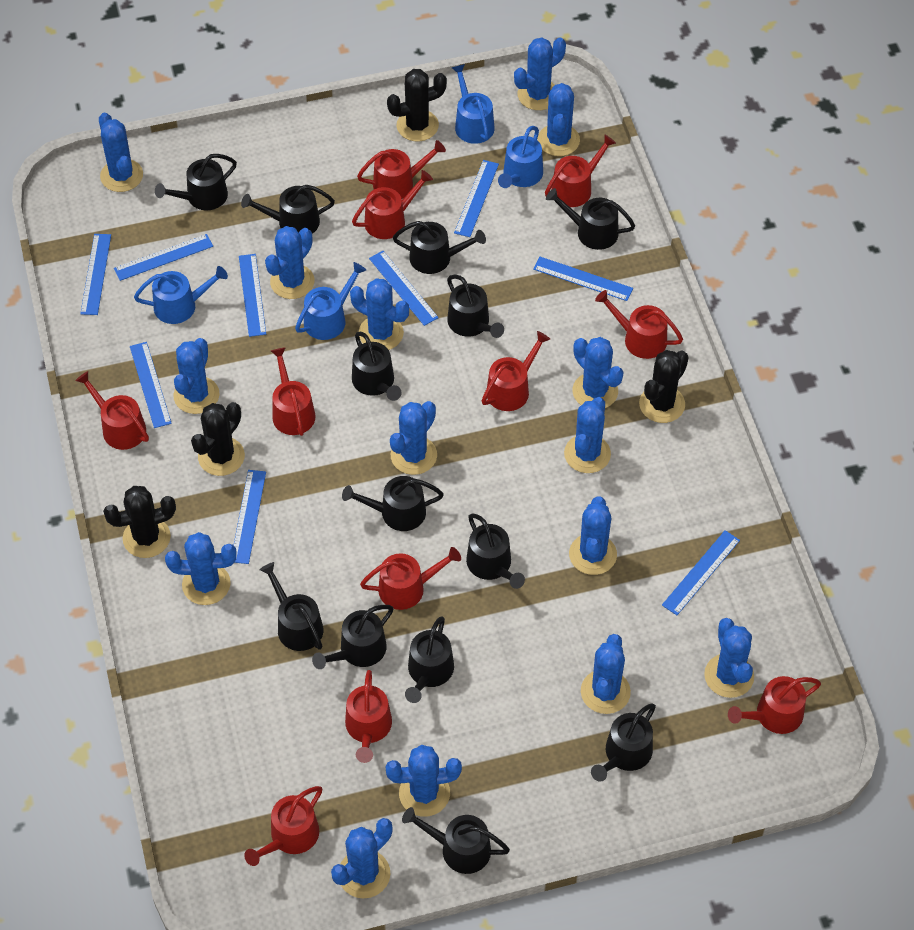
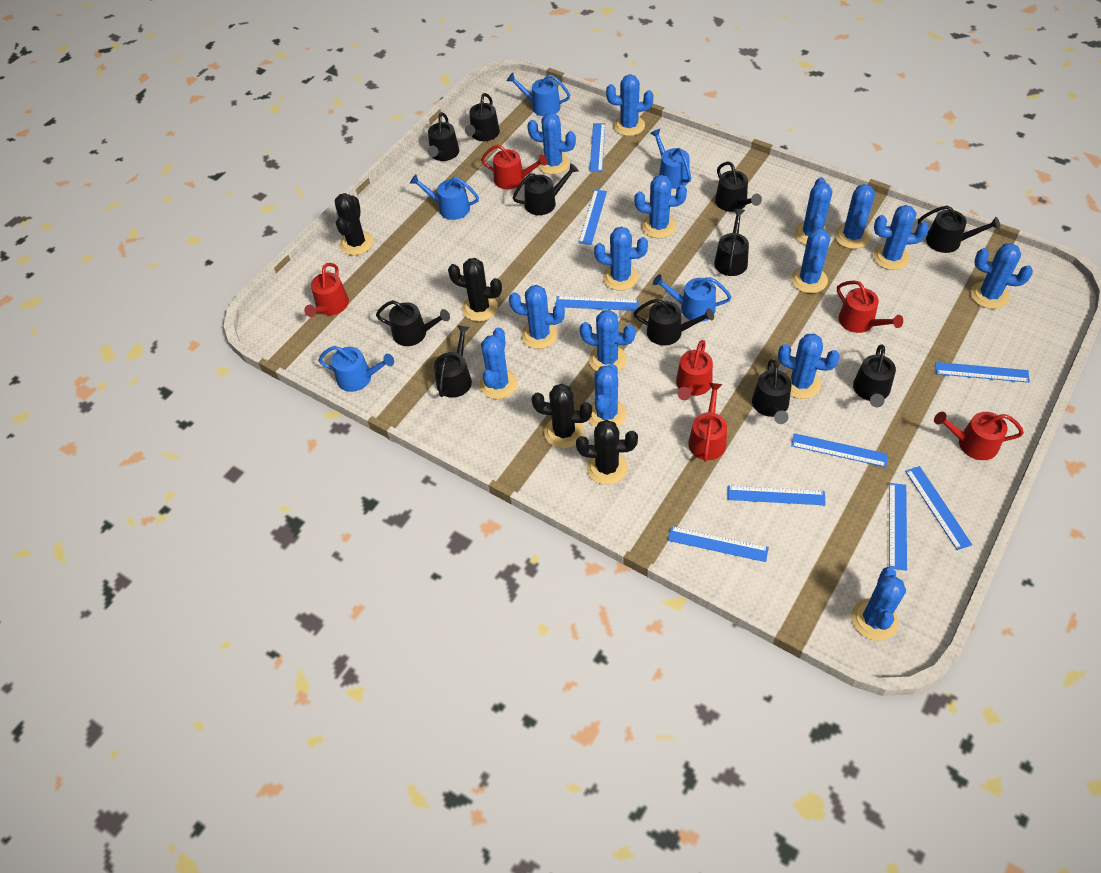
black watering can: 13 -> 11
blue watering can: 4 -> 5
red watering can: 11 -> 6

